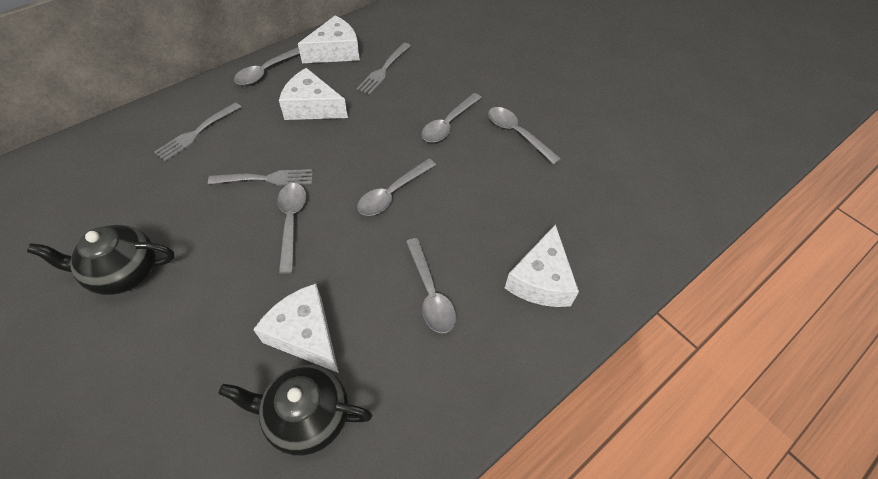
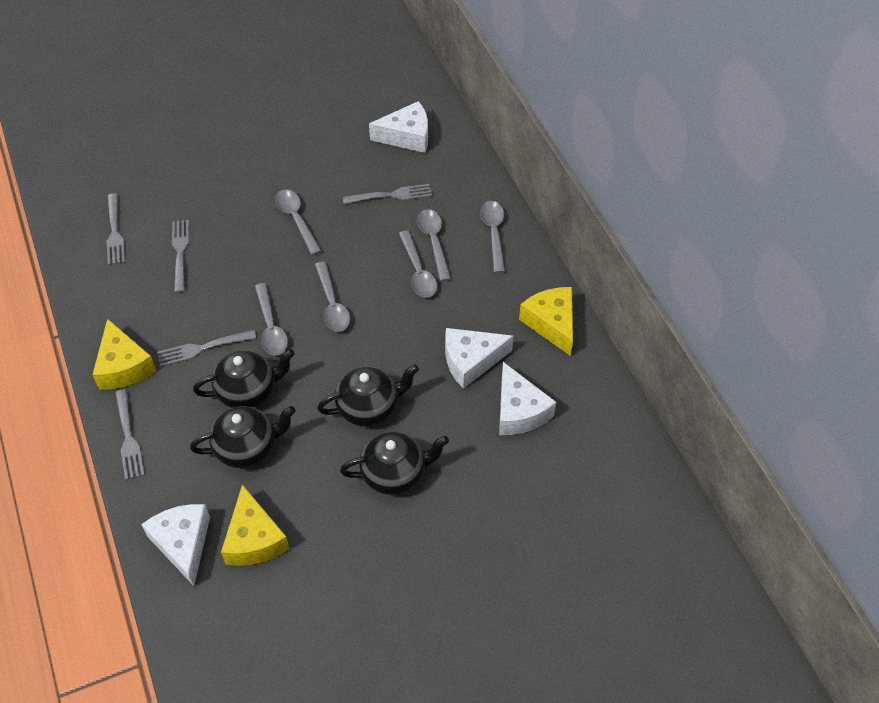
black teapot: 2 -> 4
grey fork: 3 -> 5
yellow cheese: 0 -> 3

